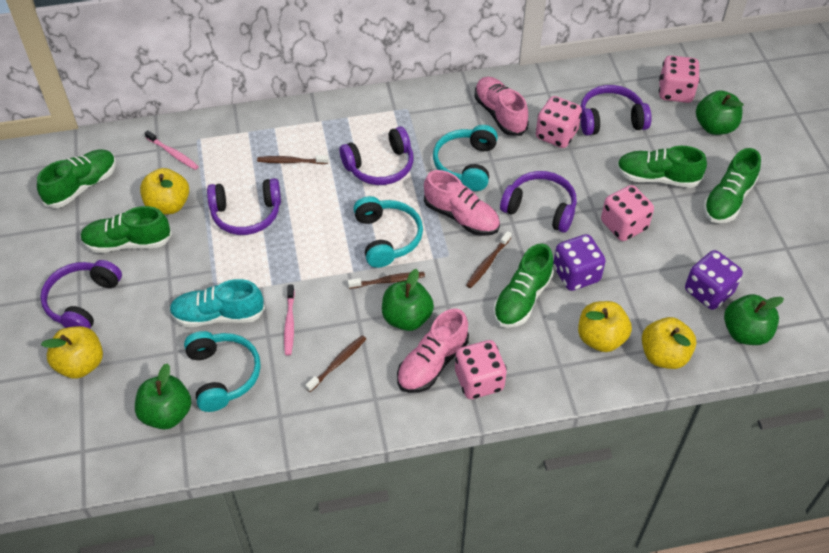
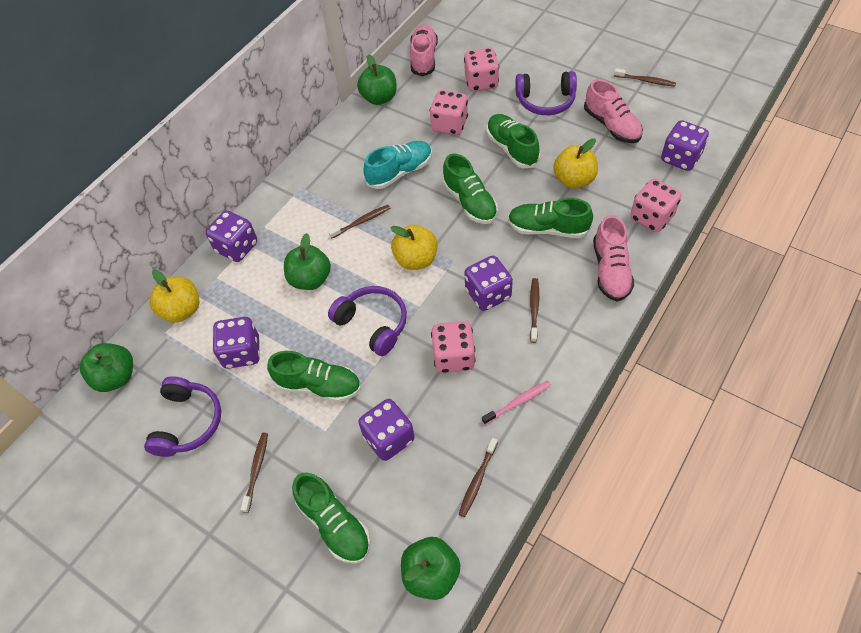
brown toothbrush: 4 -> 5
pink toothbrush: 2 -> 1
purple dice: 2 -> 5
purple headphones: 5 -> 3
turquoise headphones: 3 -> 0
yellow apple: 4 -> 3

